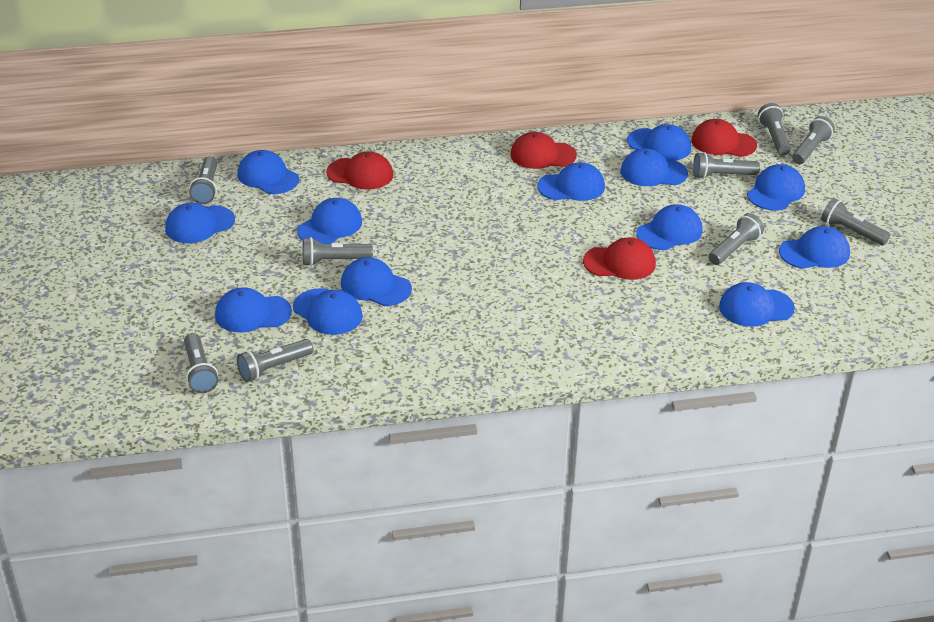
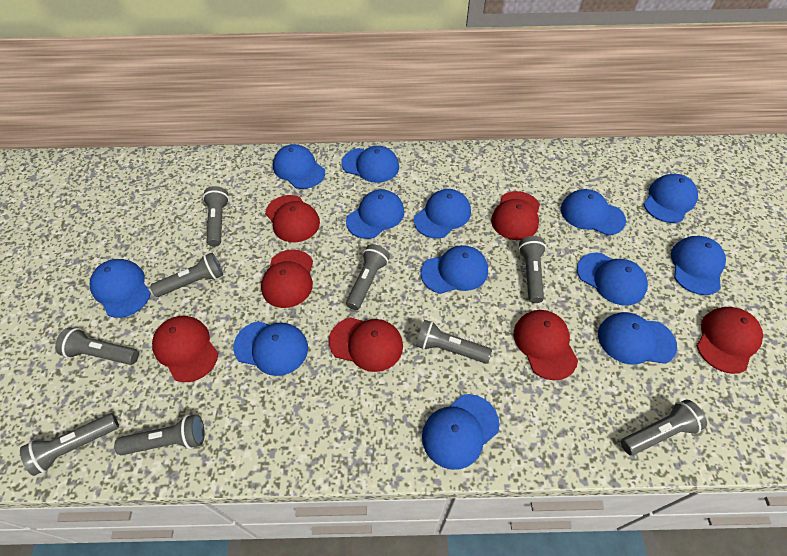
red cap: 4 -> 7

